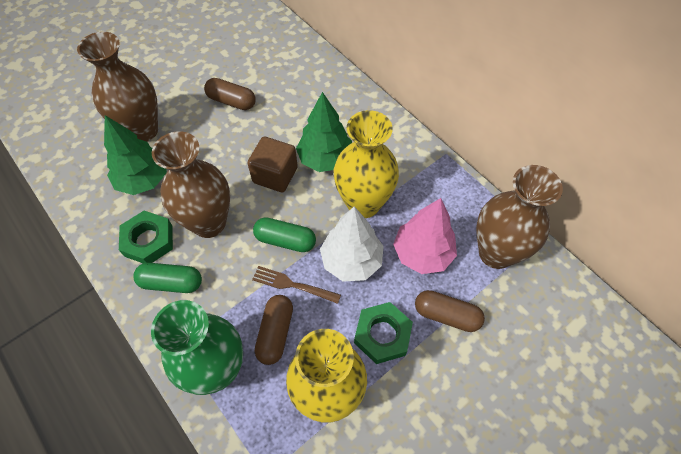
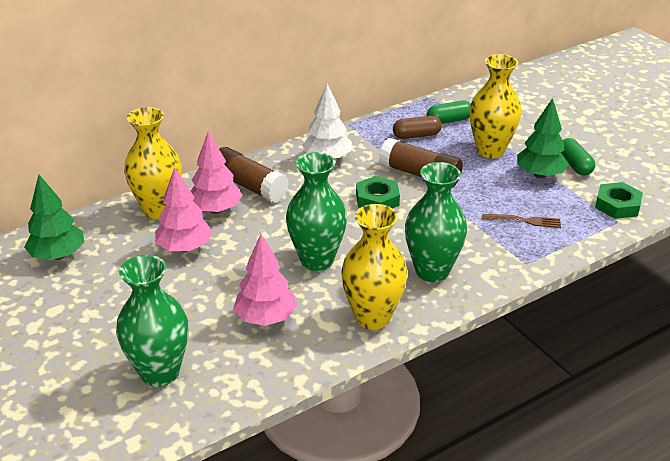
brown capsule: 3 -> 1
brown cube: 1 -> 0
brown glue stick: 0 -> 2
brown vase: 3 -> 0
green vase: 1 -> 3
pink tree: 1 -> 3
yellow vase: 2 -> 3

